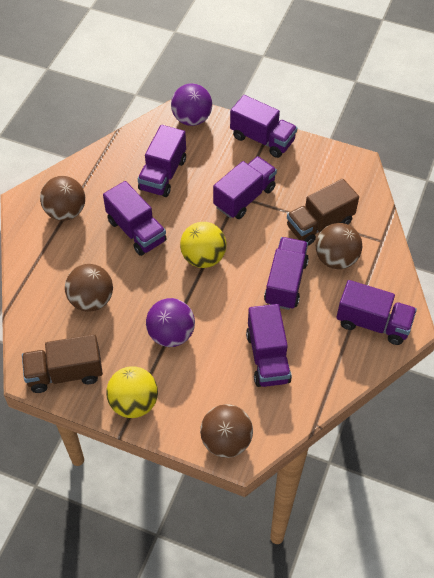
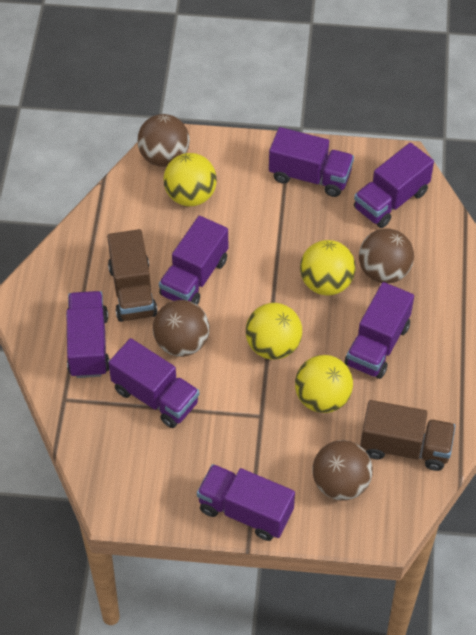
purple ball: 2 -> 0
yellow ball: 2 -> 4

